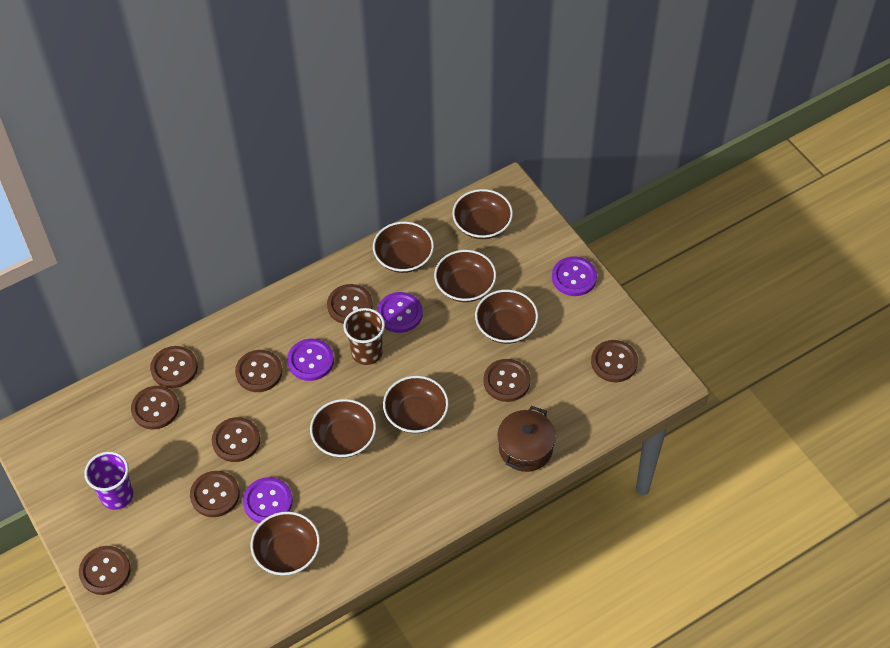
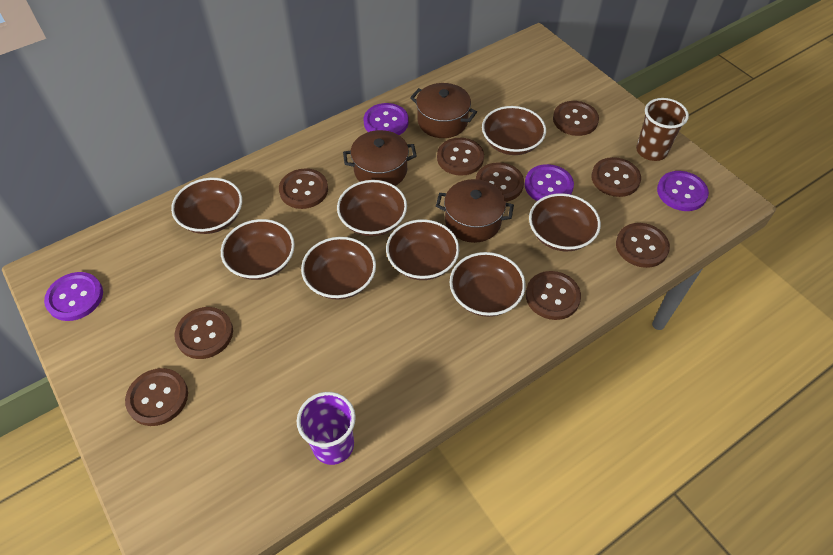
brown bowl: 7 -> 8
brown pot: 1 -> 3

